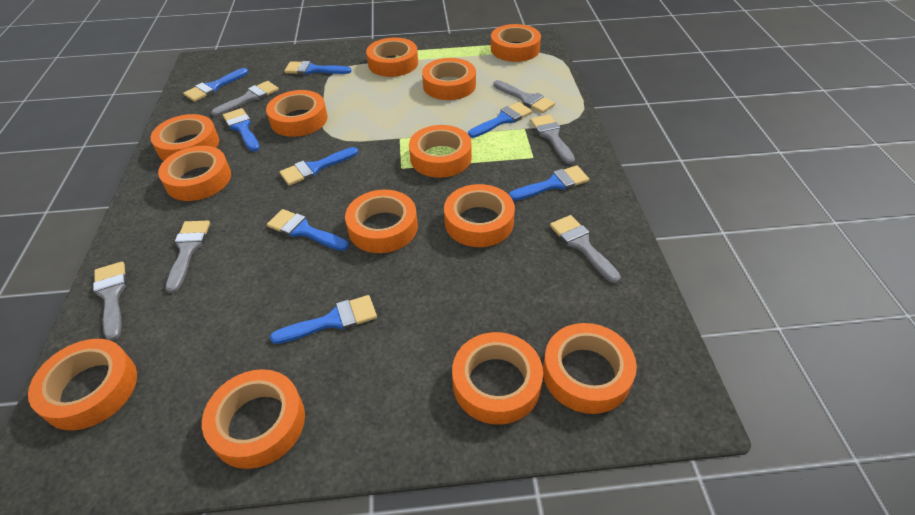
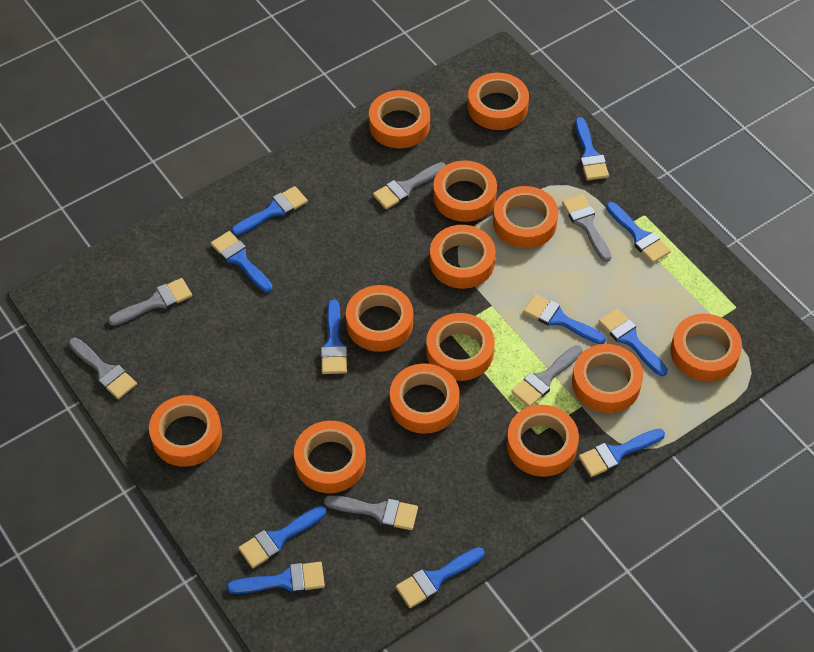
blue brush: 8 -> 11

